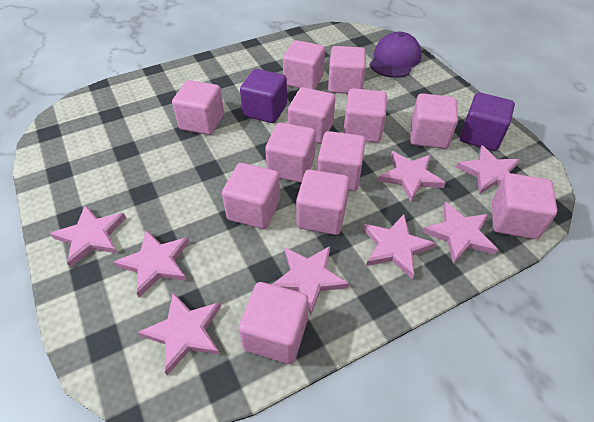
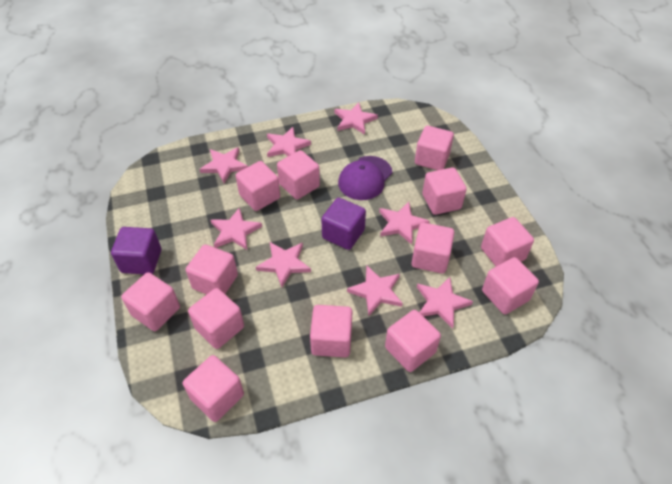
pink cube: 12 -> 13

